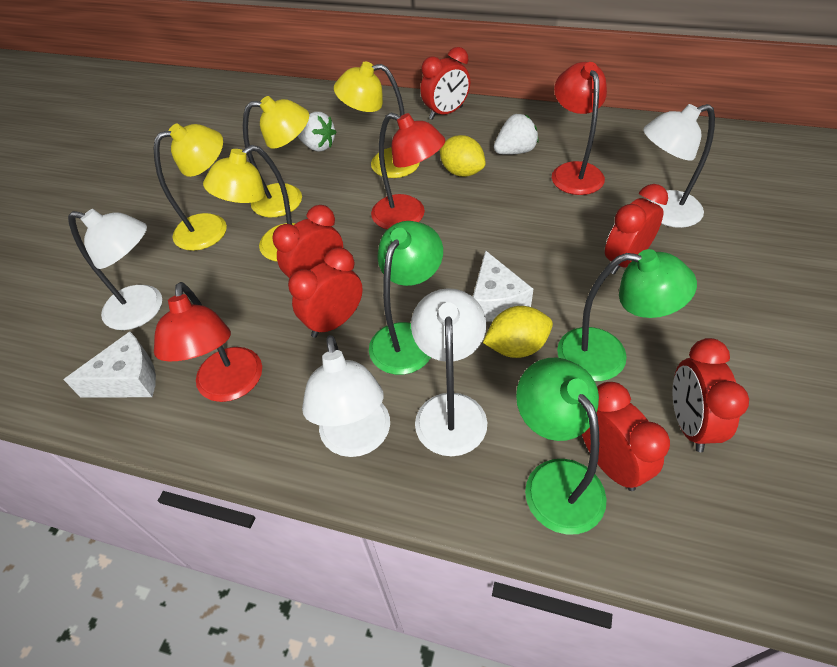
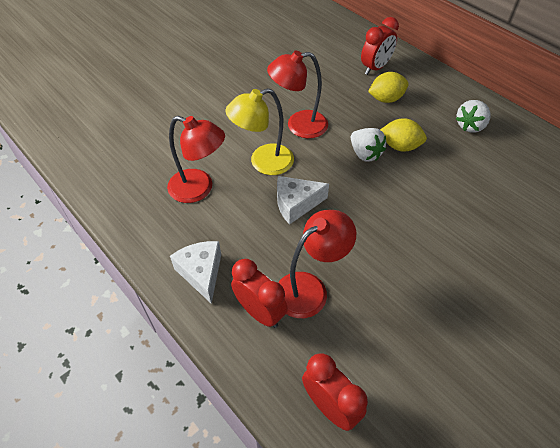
green lamp: 3 -> 0
red clock: 6 -> 3
white lamp: 4 -> 0
yellow lamp: 4 -> 1

